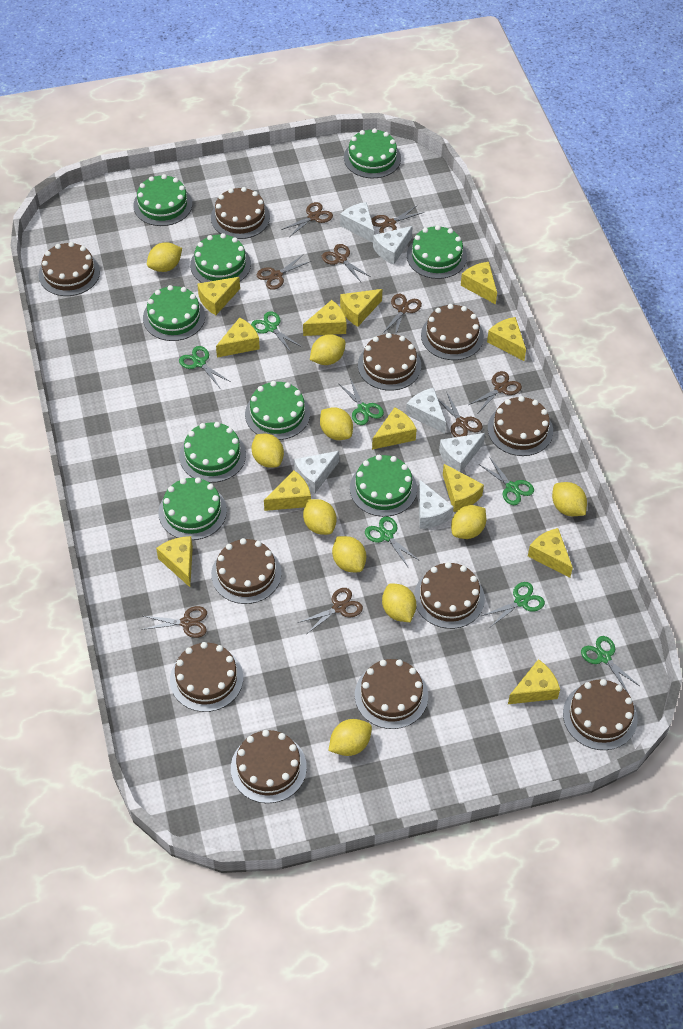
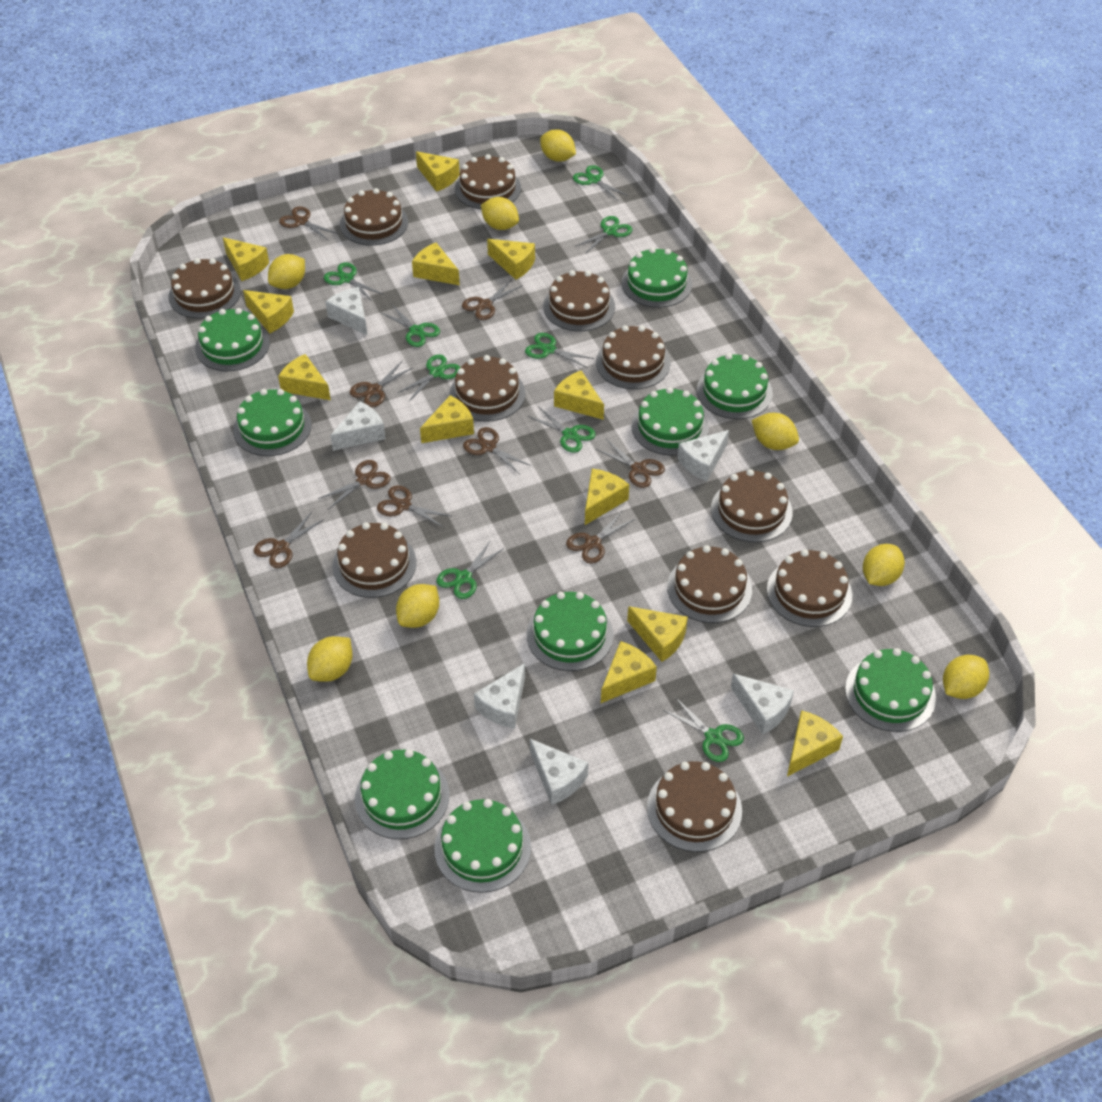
green scissors: 7 -> 9
yellow lemon: 10 -> 8

